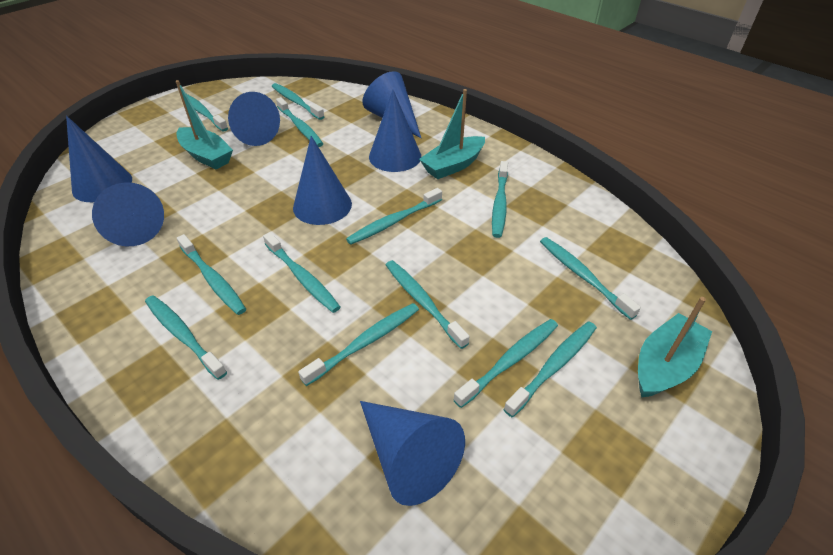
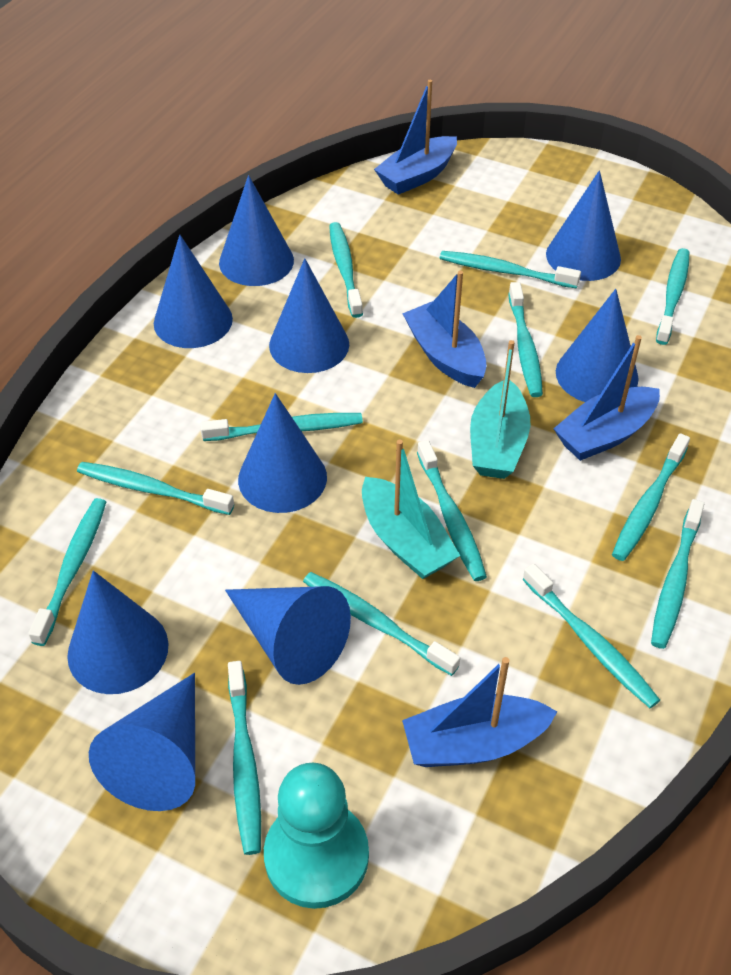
blue boat: 0 -> 4
blue cone: 7 -> 9
turquoise boat: 3 -> 2
turquoise pawn: 0 -> 1

